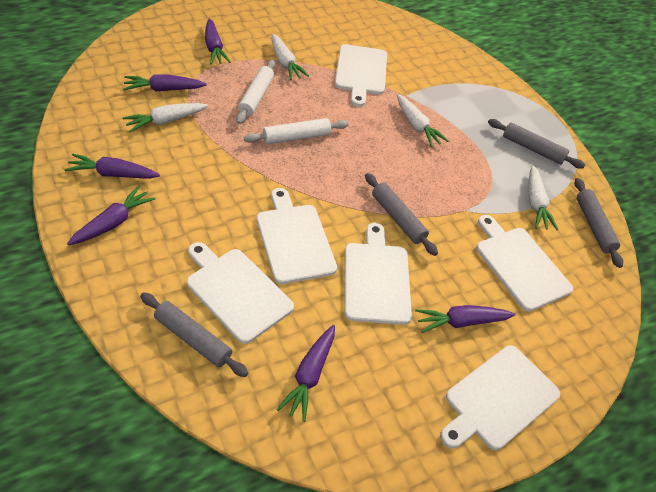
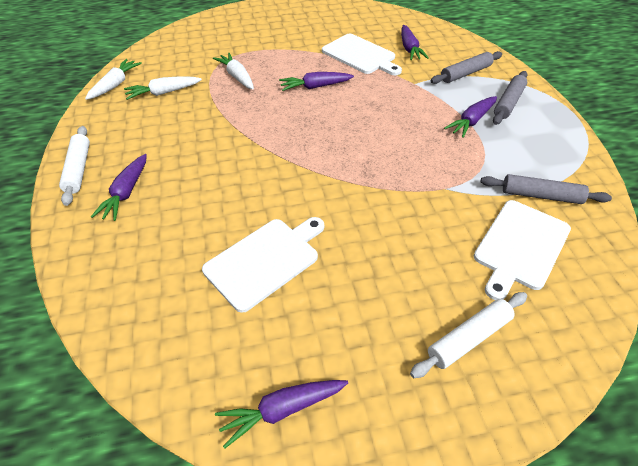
grey rolling pin: 4 -> 3
purple carrot: 6 -> 5
white carrot: 4 -> 3
white cutting board: 6 -> 3

